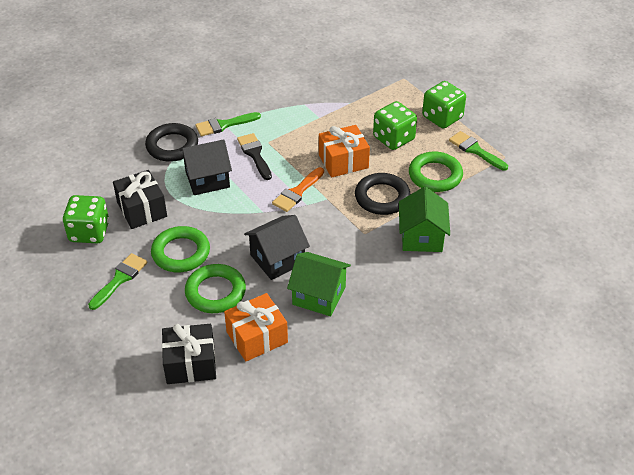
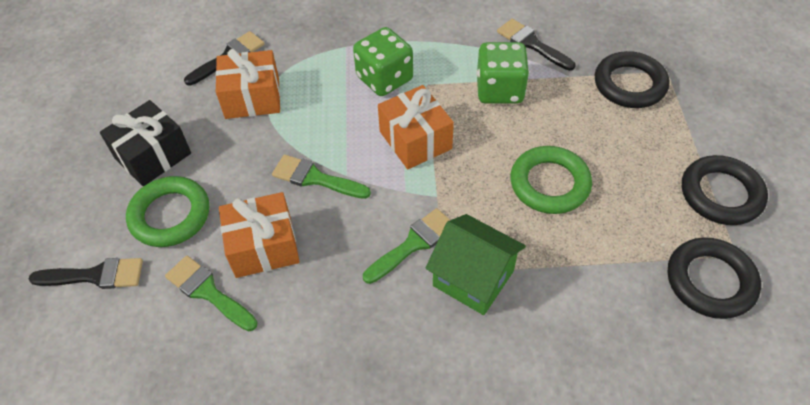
black brush: 1 -> 3
black gift: 2 -> 1
black house: 2 -> 0
black ring: 2 -> 3
green dice: 3 -> 2
green house: 2 -> 1
green ring: 3 -> 2
orange brush: 1 -> 0
orange gift: 2 -> 3

